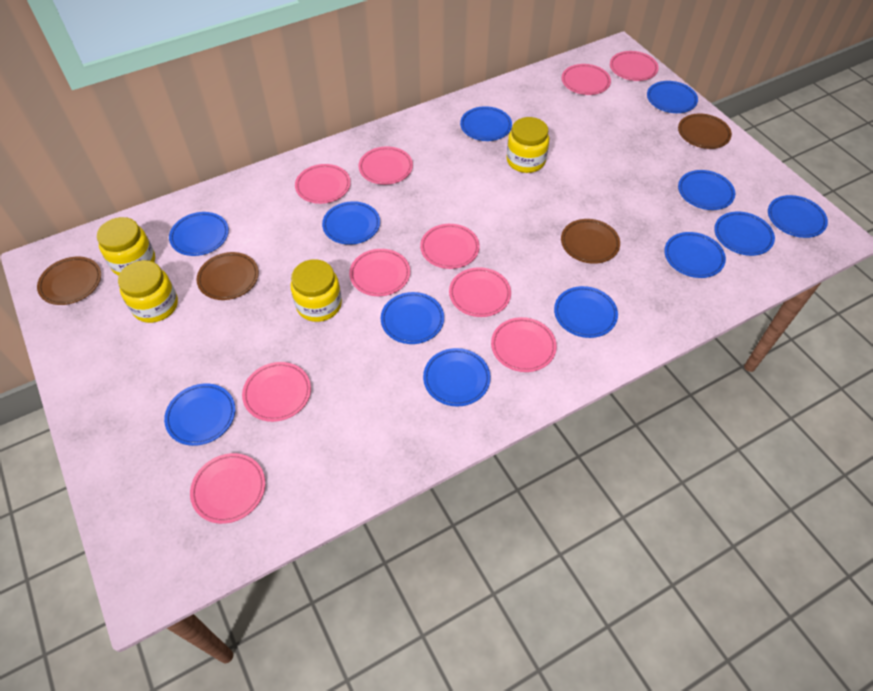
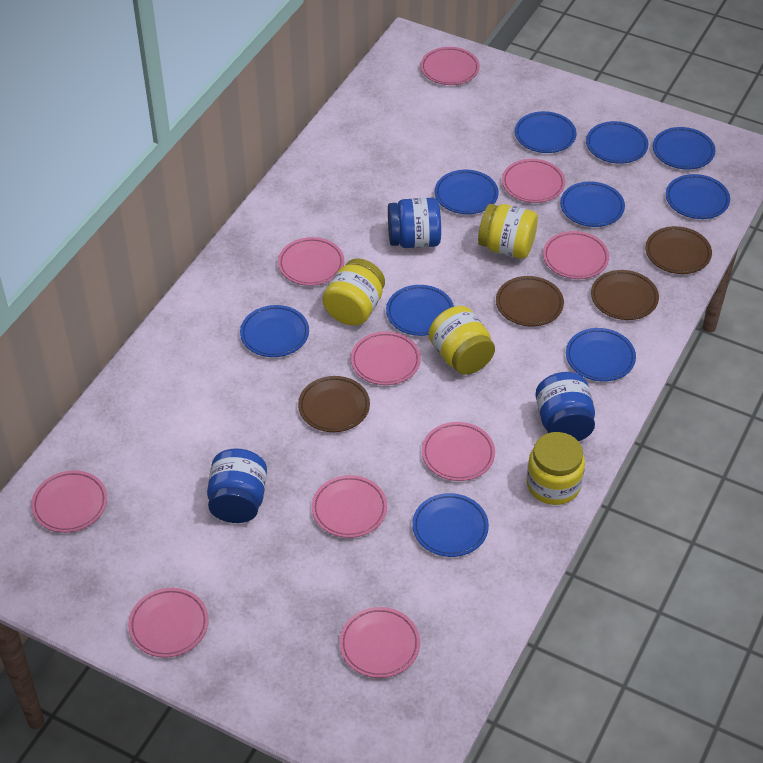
blue jar: 0 -> 3
blue plate: 12 -> 10

